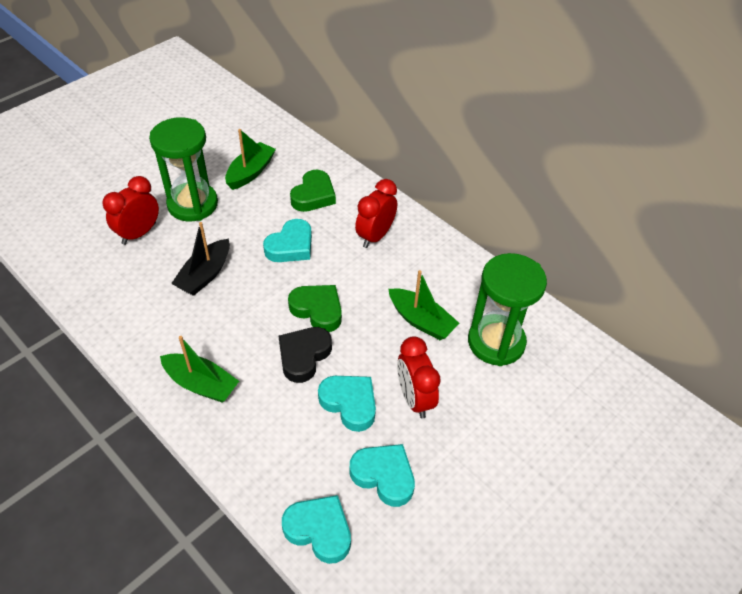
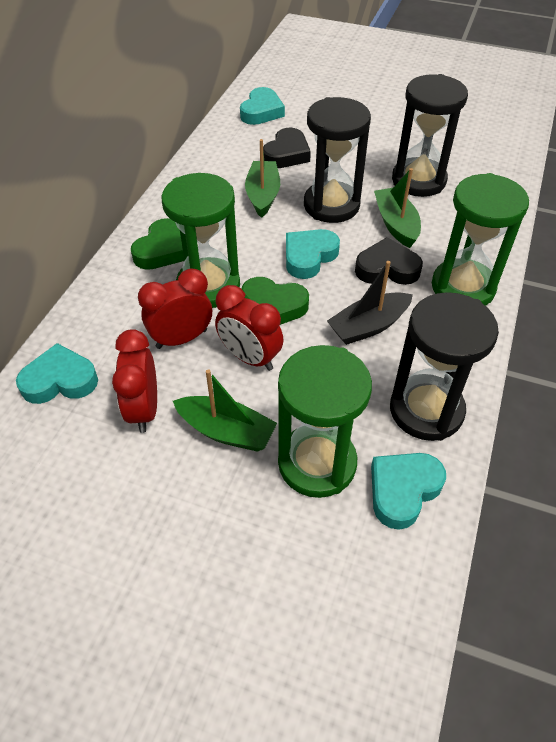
black heart: 1 -> 2
black hourglass: 0 -> 3
green hourglass: 2 -> 3

